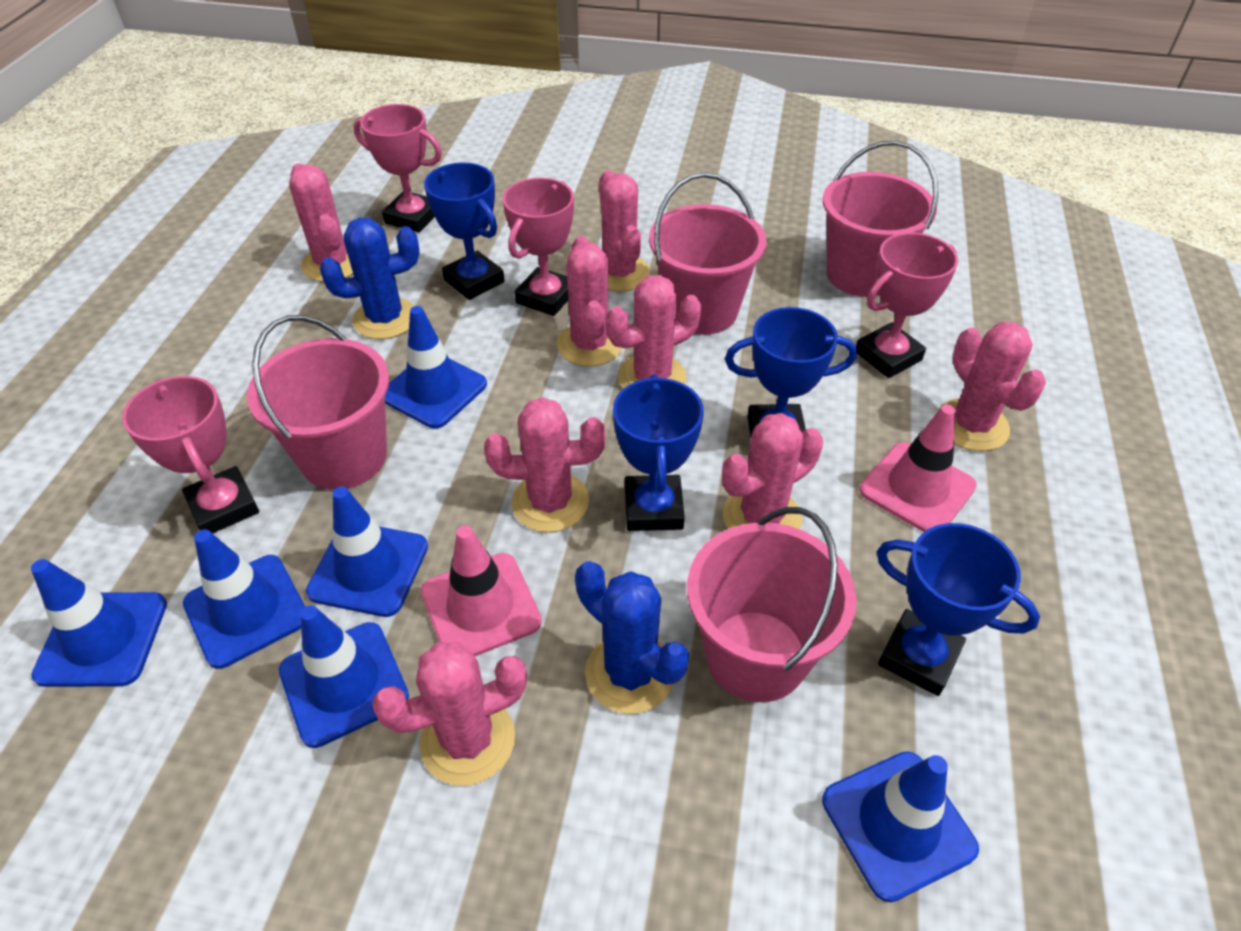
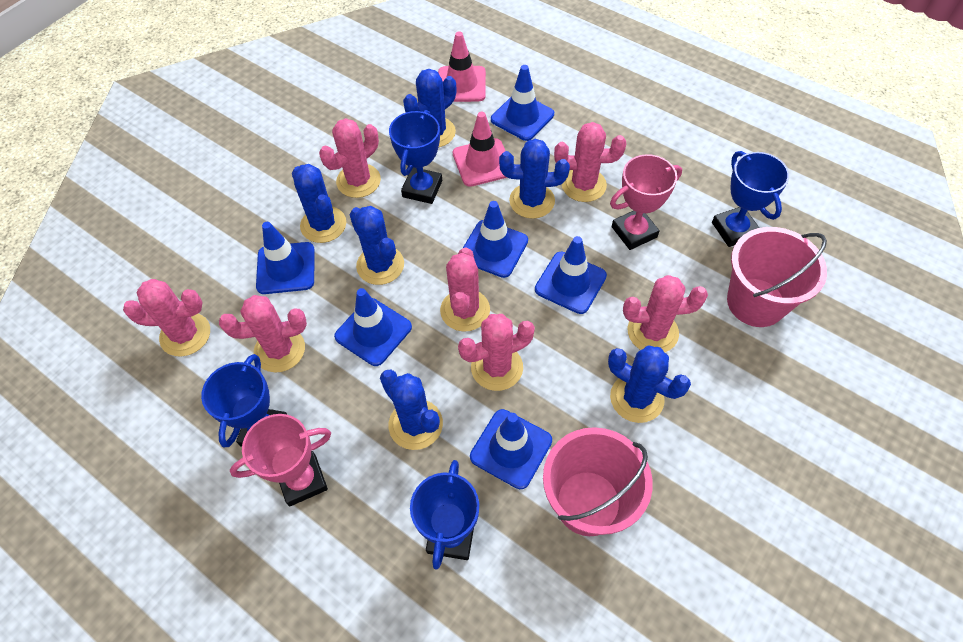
blue cactus: 2 -> 6
pink bucket: 4 -> 2
pink cactus: 8 -> 7
pink trophy: 4 -> 2

